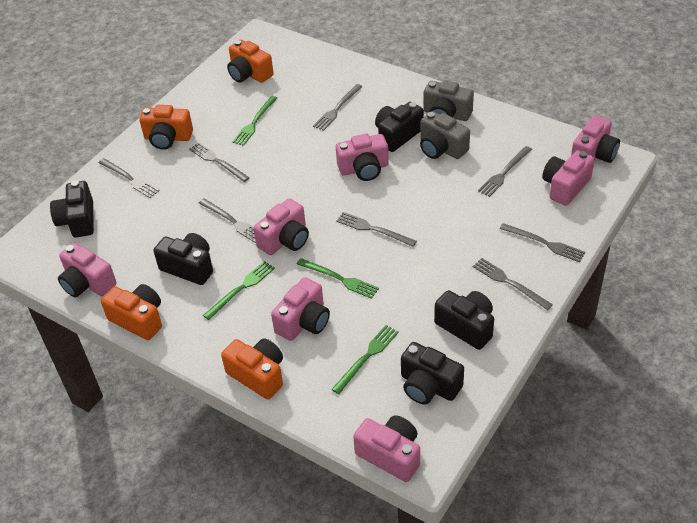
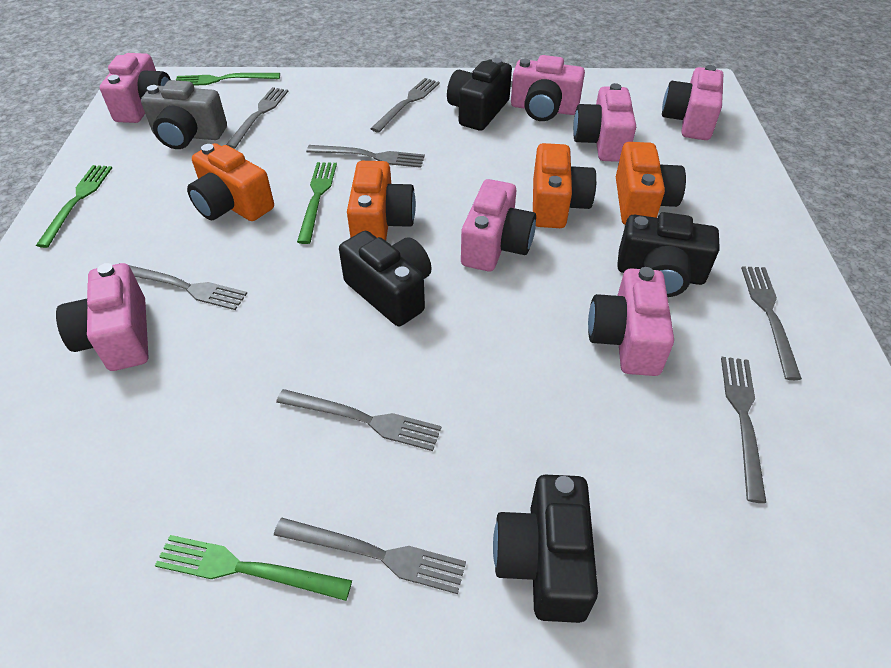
black camera: 5 -> 4
grey camera: 2 -> 1

